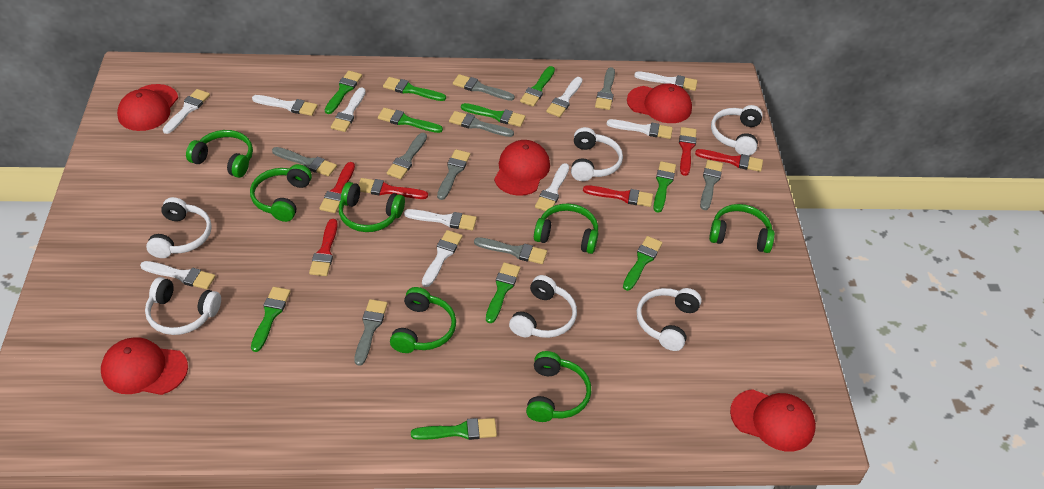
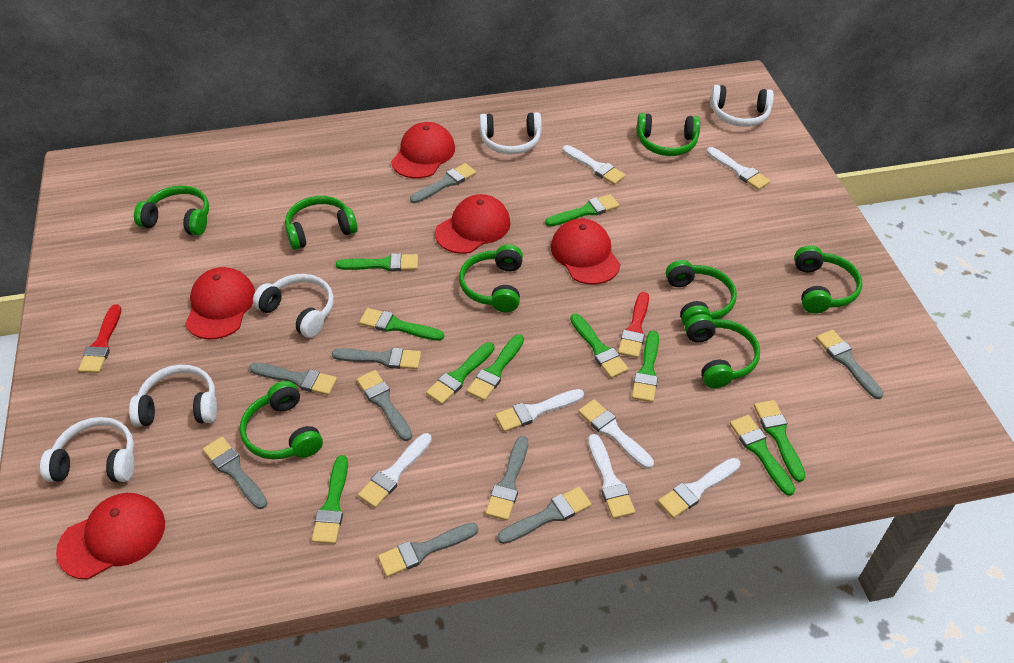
green headphones: 7 -> 8
red brush: 6 -> 2
white brush: 10 -> 7
white headphones: 6 -> 5

